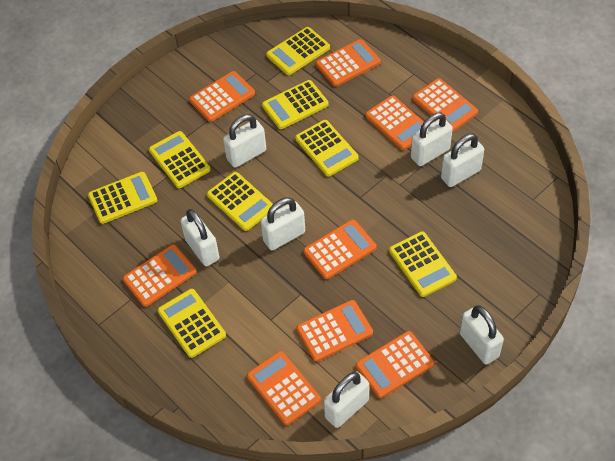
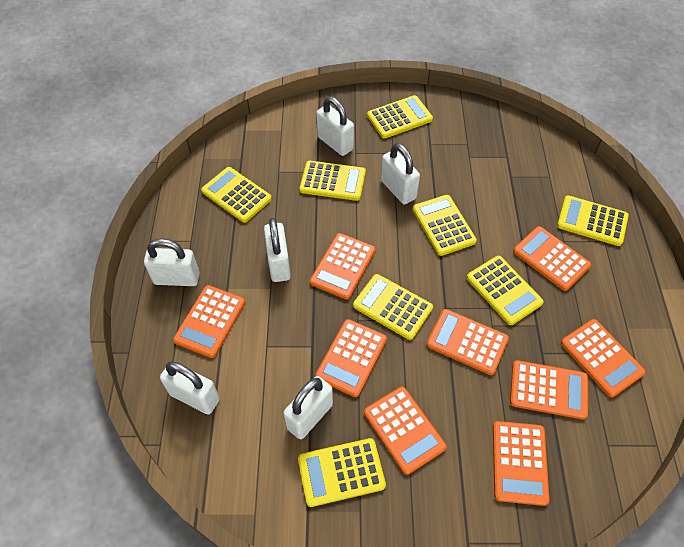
white padlock: 7 -> 6

